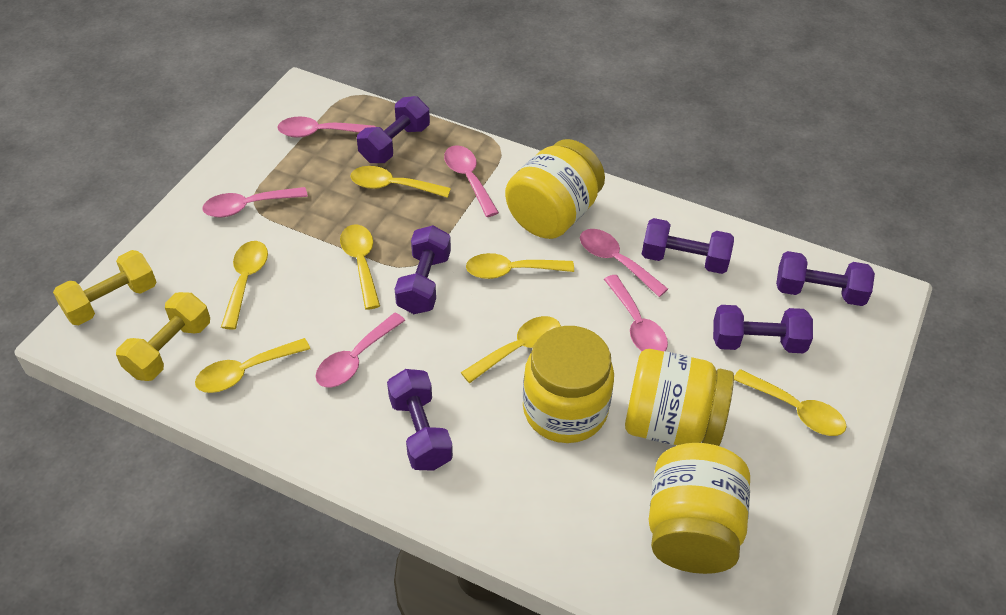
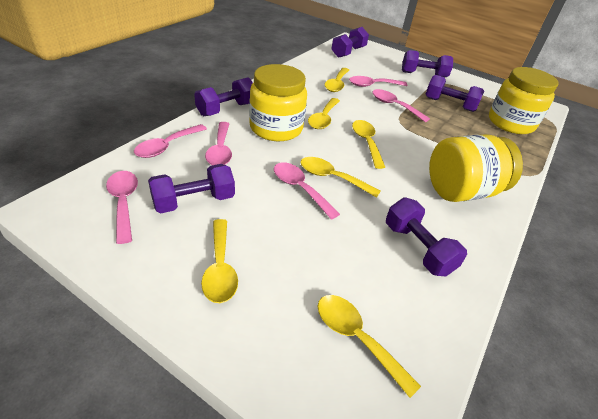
yellow dumbbell: 2 -> 0
yellow jar: 4 -> 3
yellow spoon: 7 -> 6

